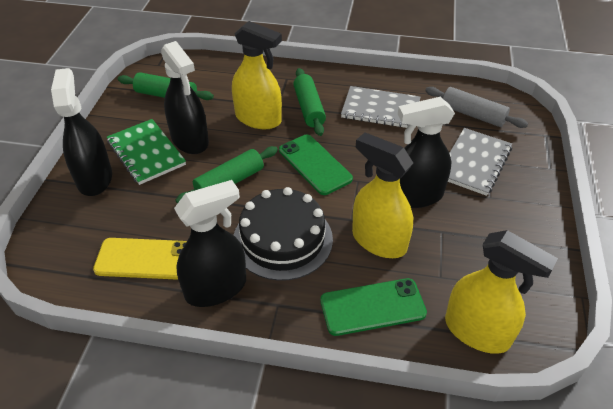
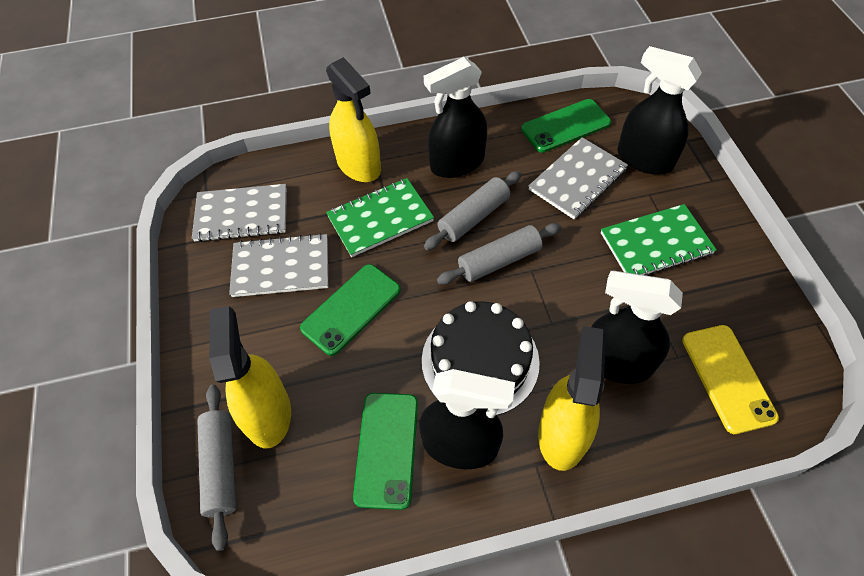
green notebook: 1 -> 2
green phone: 2 -> 3
green rolling pin: 3 -> 0
grey notebook: 2 -> 3
grey rolling pin: 1 -> 3

